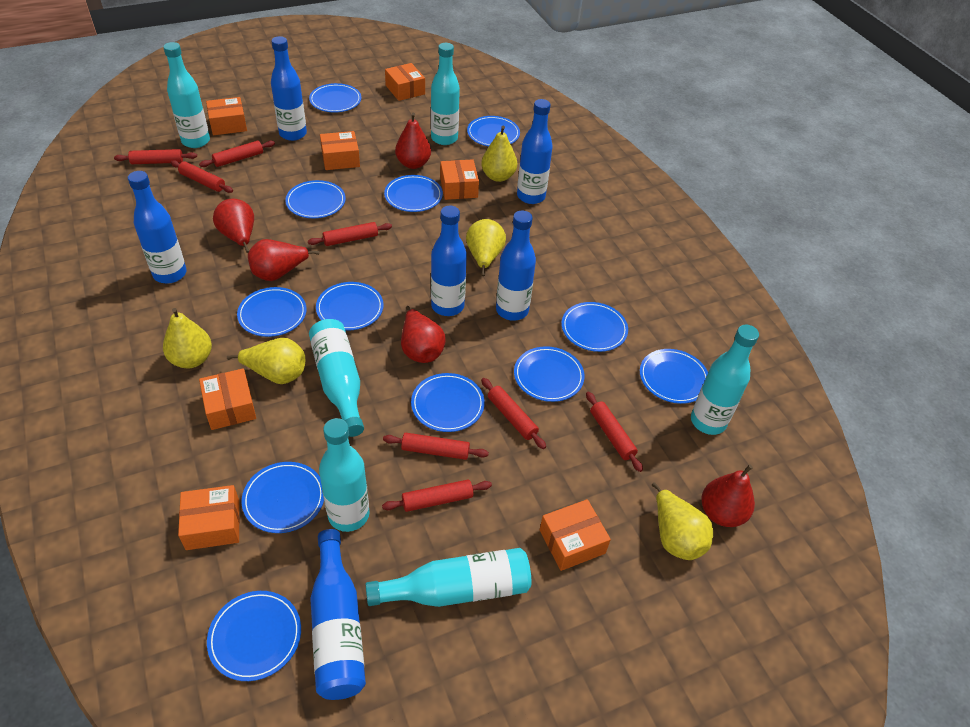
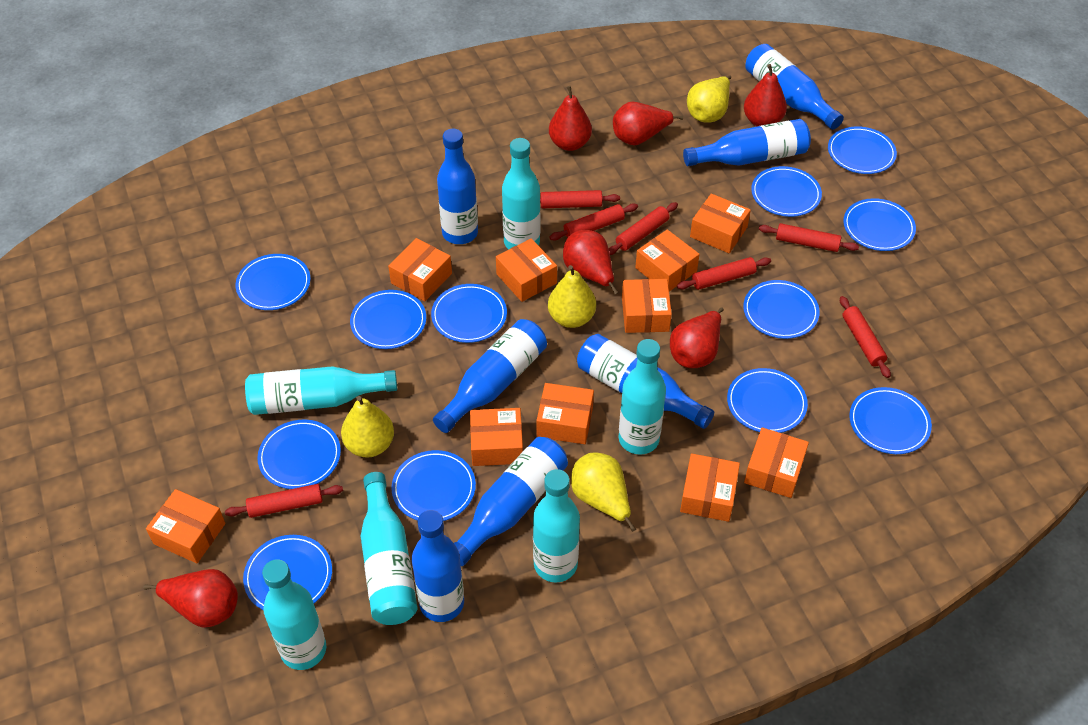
blue bottle: 6 -> 7
orange box: 7 -> 10
red pear: 5 -> 6
red rolling pin: 8 -> 7
yellow pear: 5 -> 4

